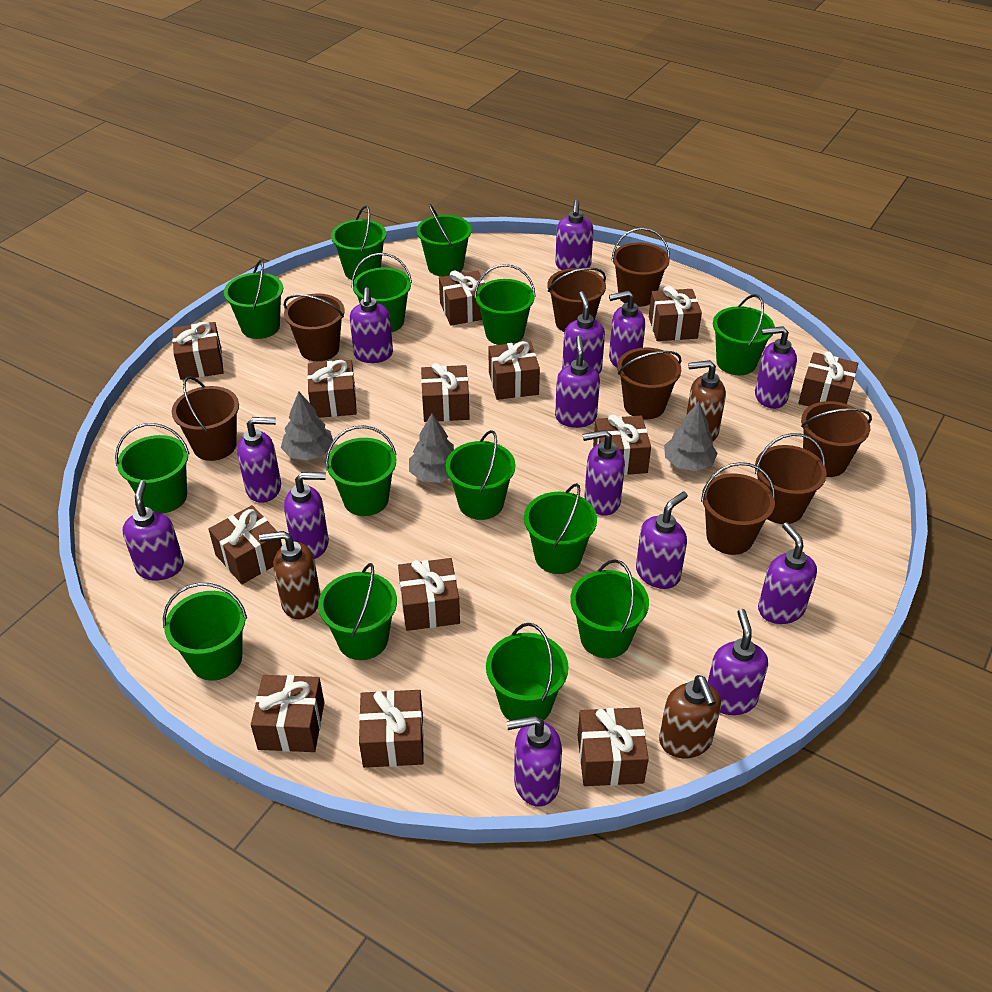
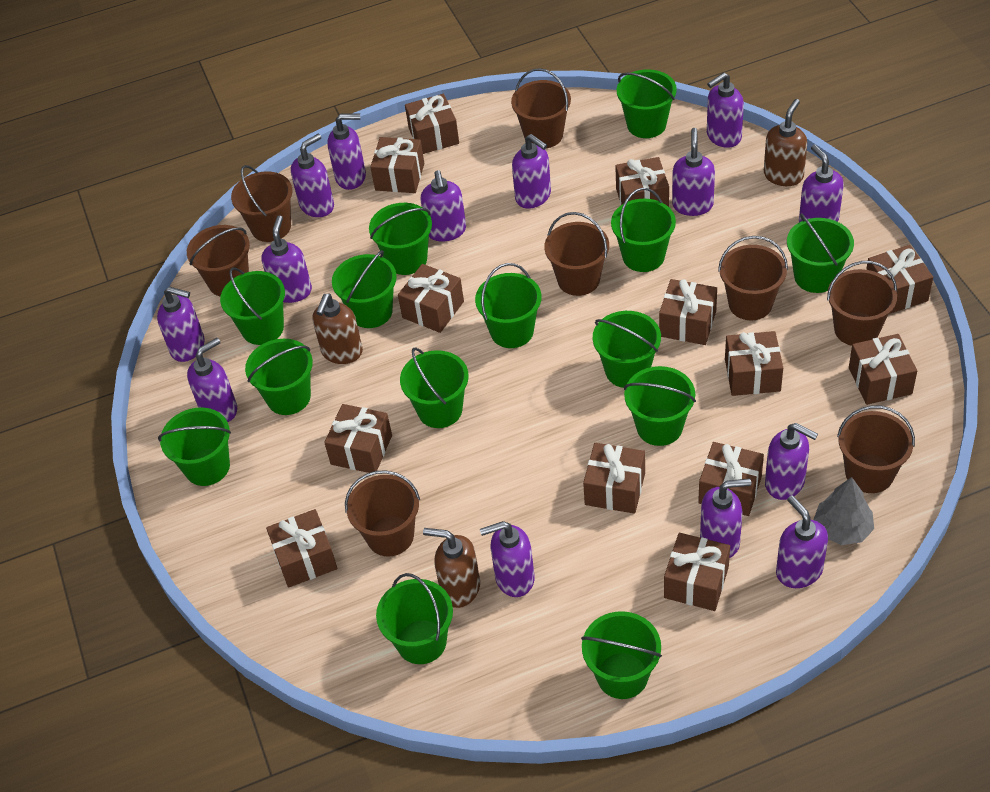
grey tree: 3 -> 1

